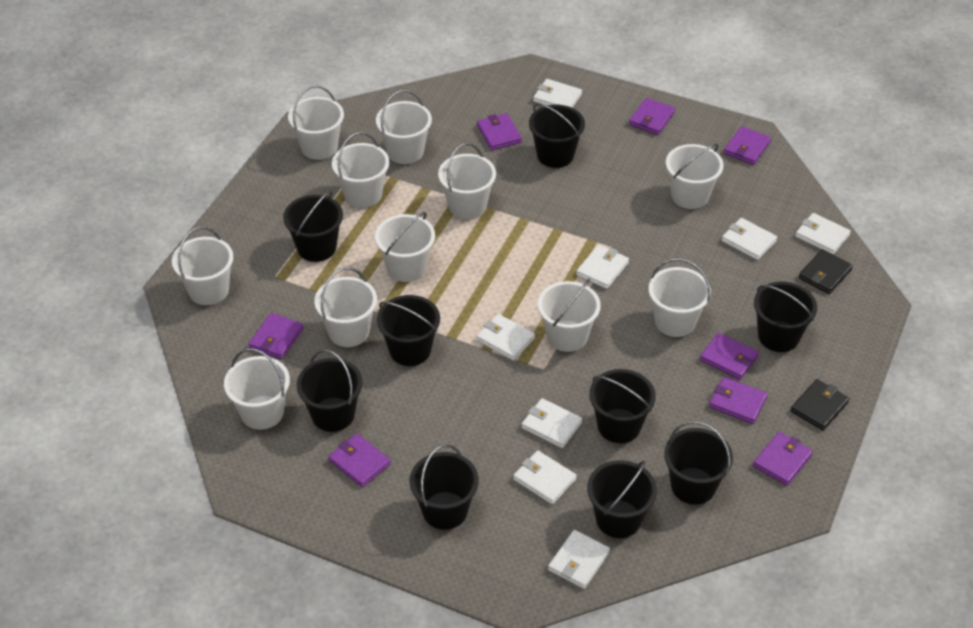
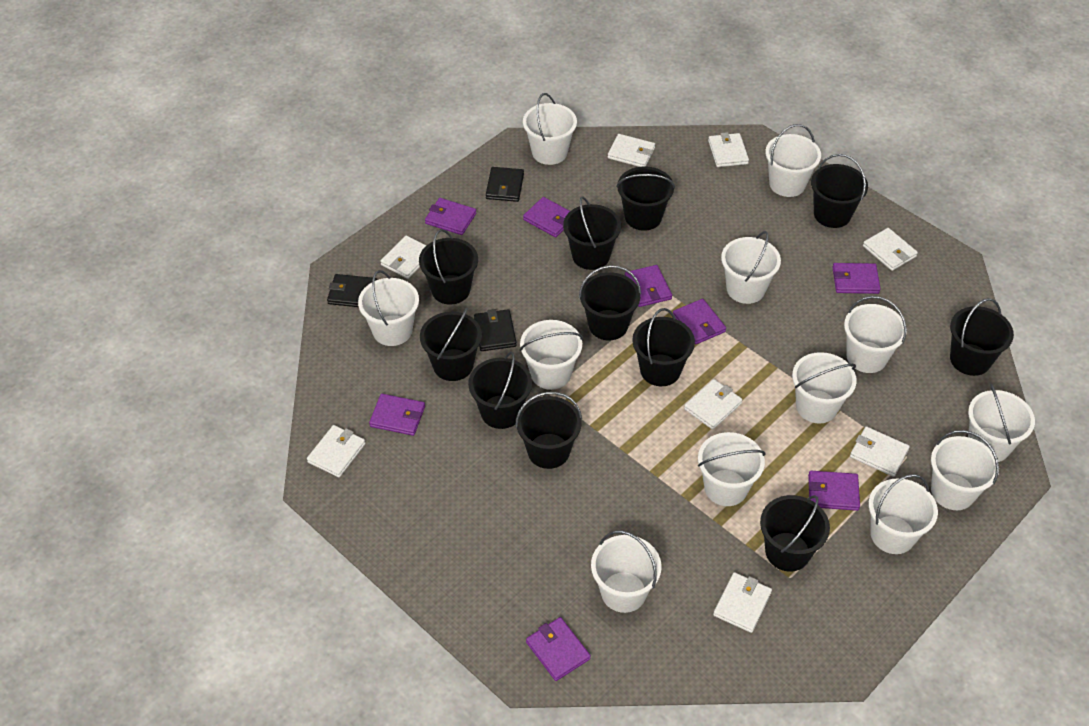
black bucket: 9 -> 11
black wallet: 2 -> 3
white bucket: 11 -> 12

